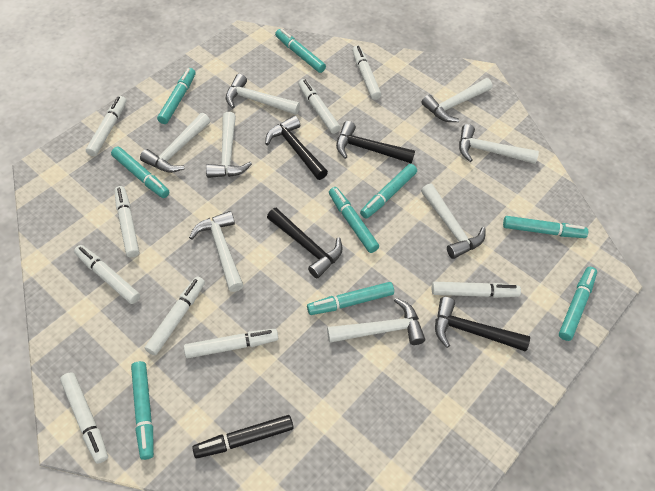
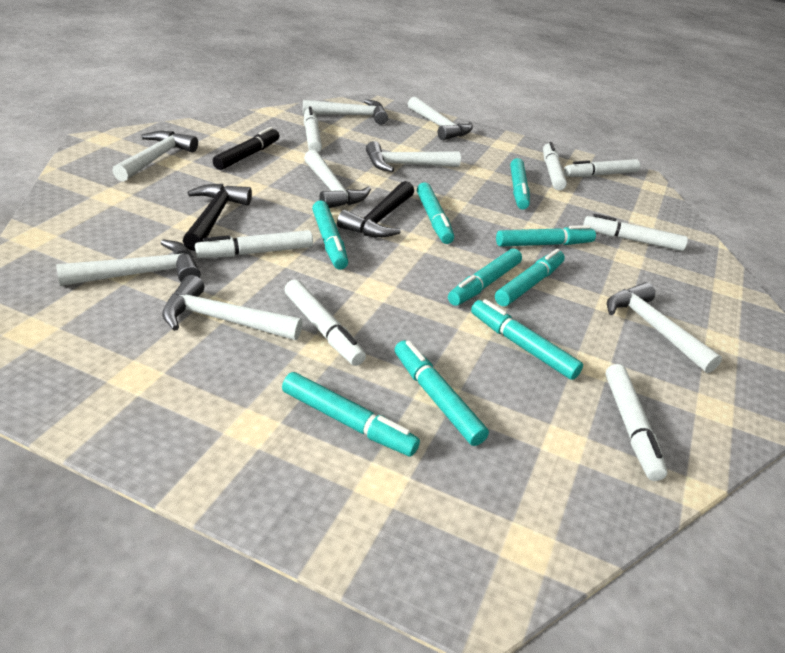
black hammer: 4 -> 2
white marker: 9 -> 7

